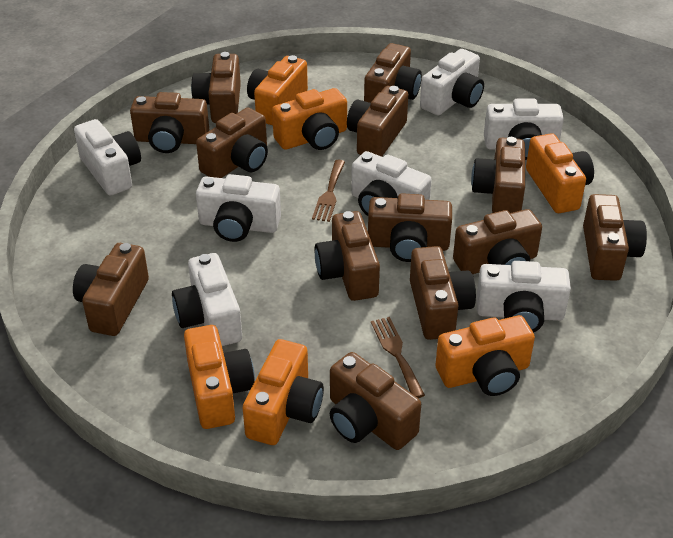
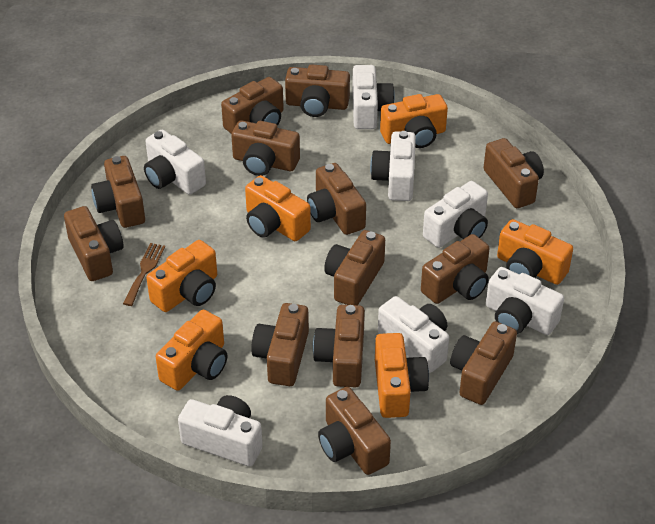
brown fork: 2 -> 1

